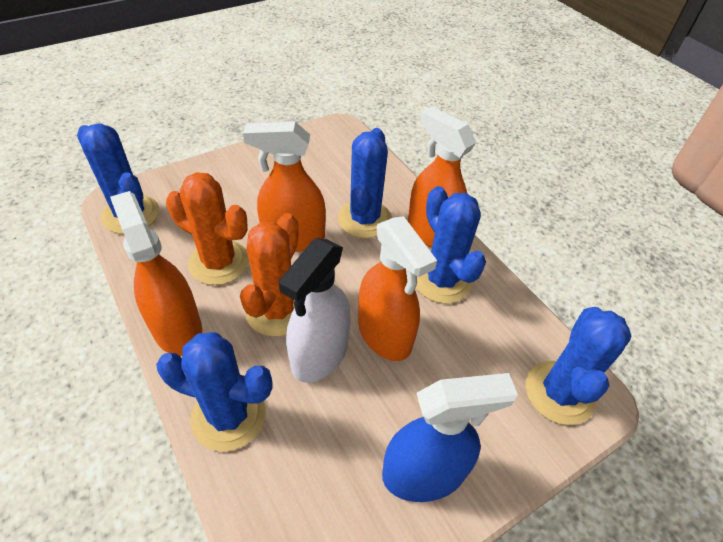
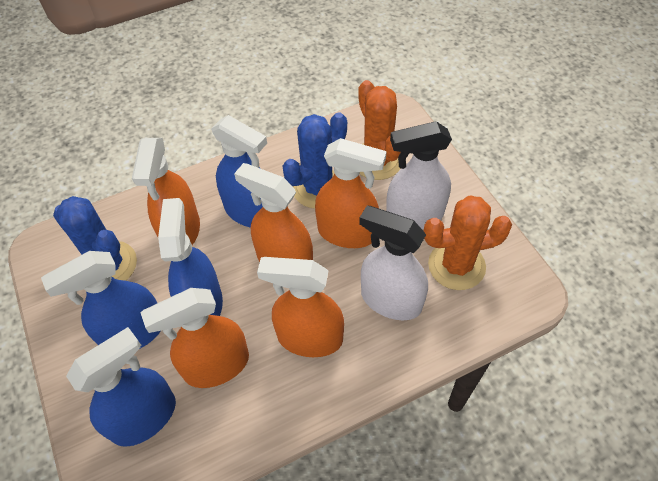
blue cactus: 5 -> 2
blue spray bottle: 1 -> 4
orange spray bottle: 4 -> 5
white spray bottle: 1 -> 2

